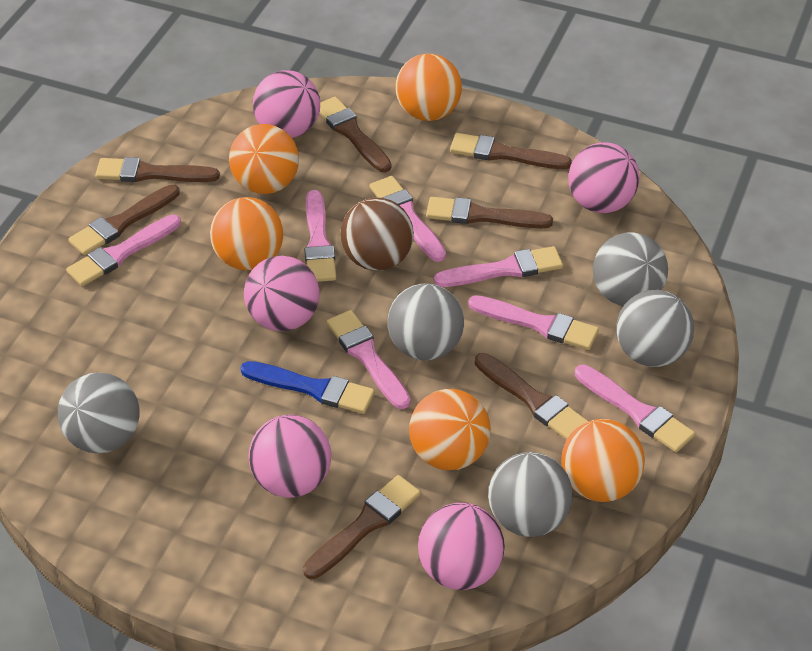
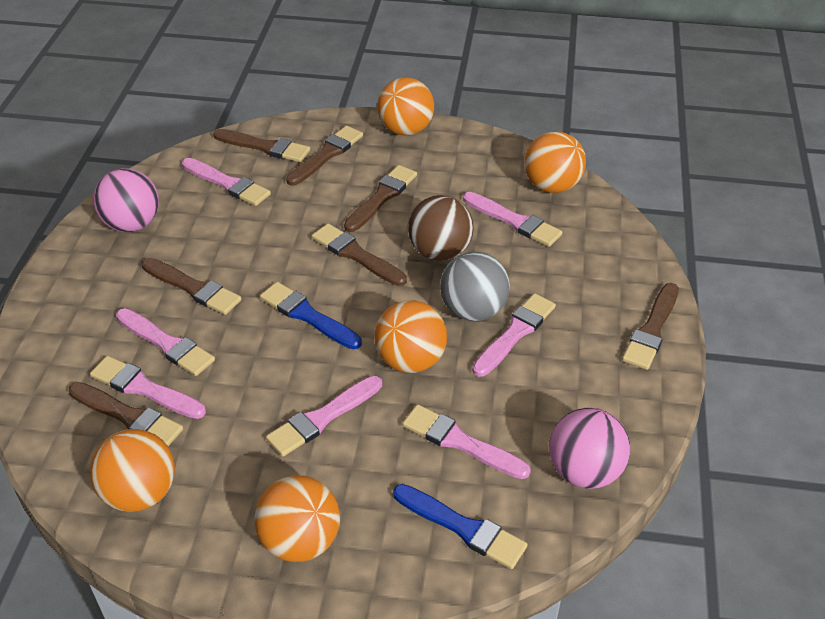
blue brush: 1 -> 2
grey ball: 5 -> 1
pink ball: 5 -> 2

